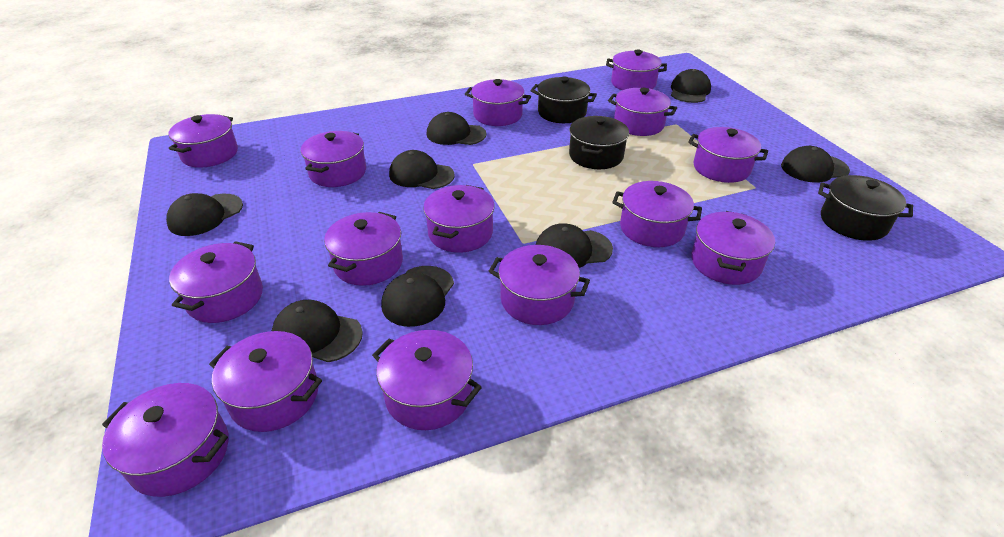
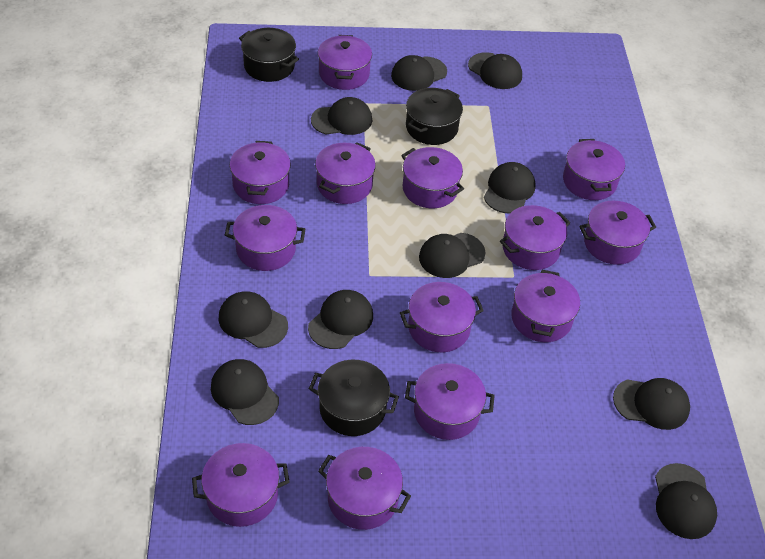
black cap: 8 -> 10
purple pot: 15 -> 13

